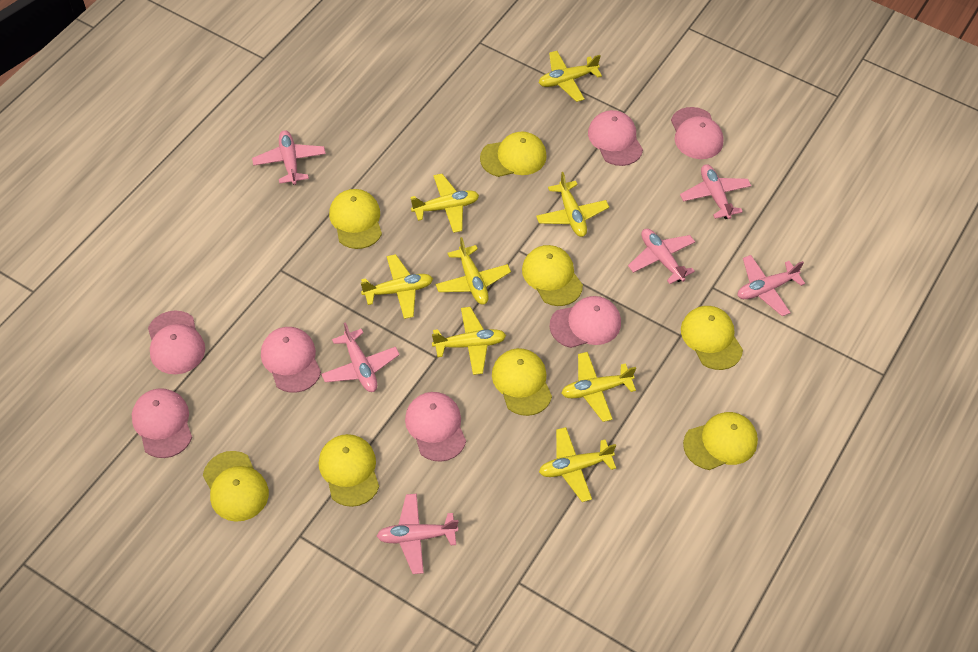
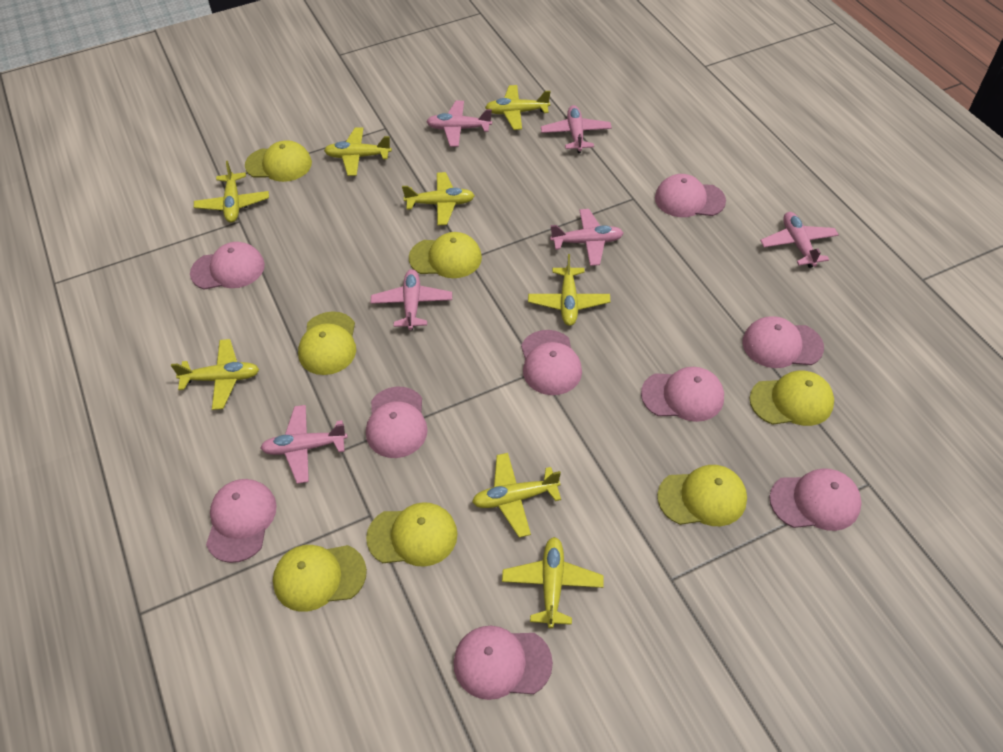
pink cap: 7 -> 9
yellow cap: 8 -> 7

